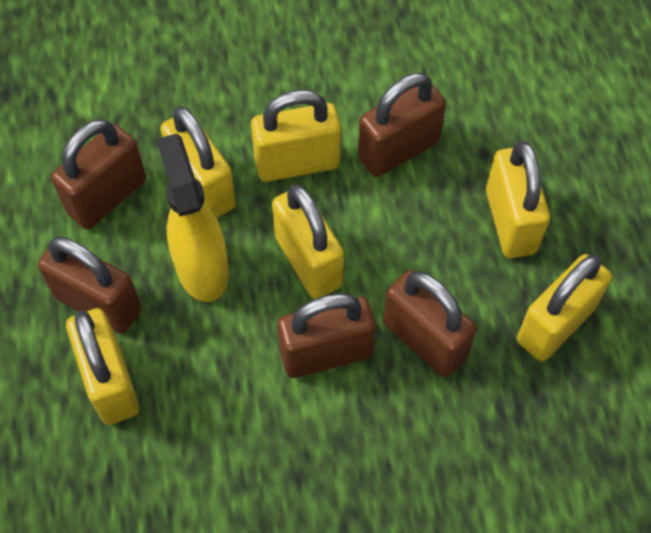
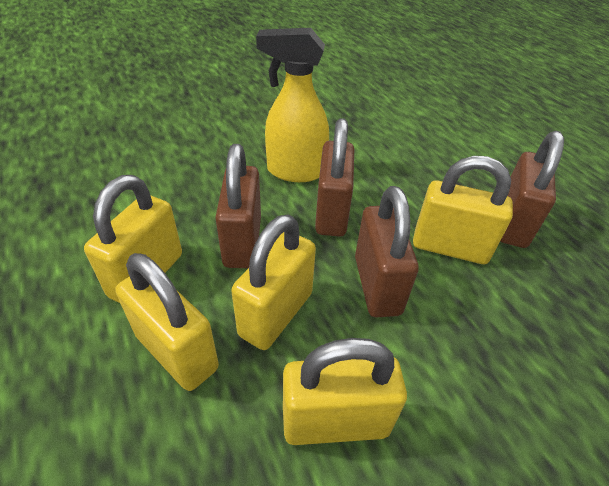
brown padlock: 5 -> 4
yellow padlock: 6 -> 5

